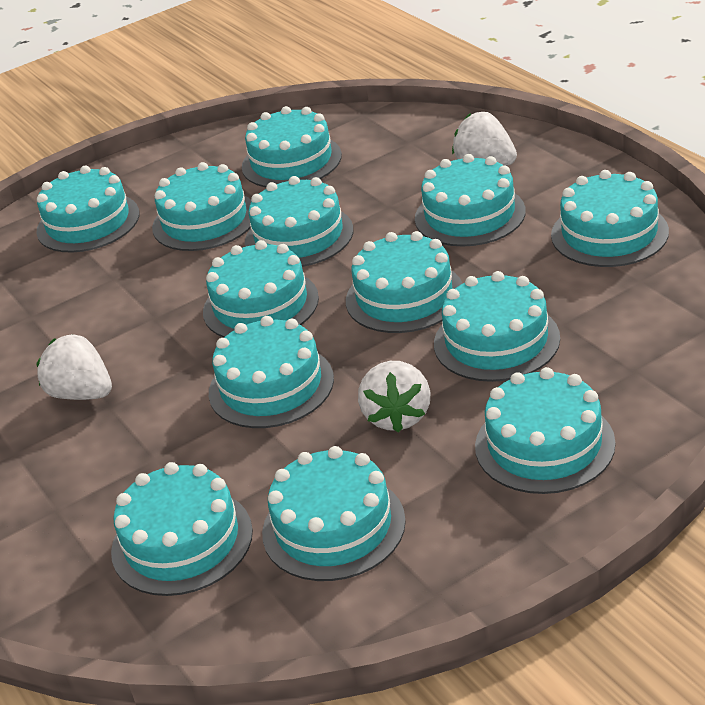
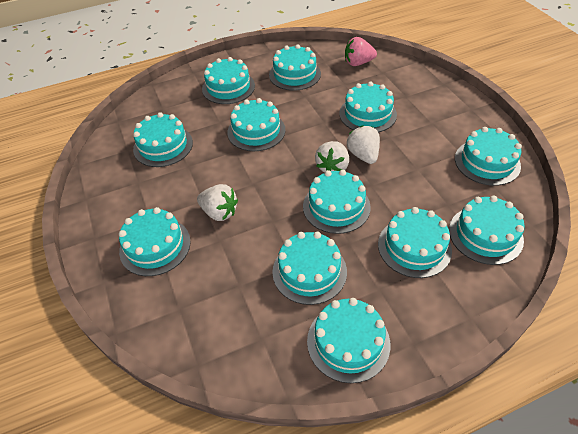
pink strawberry: 0 -> 1
turquoise cake: 13 -> 12

